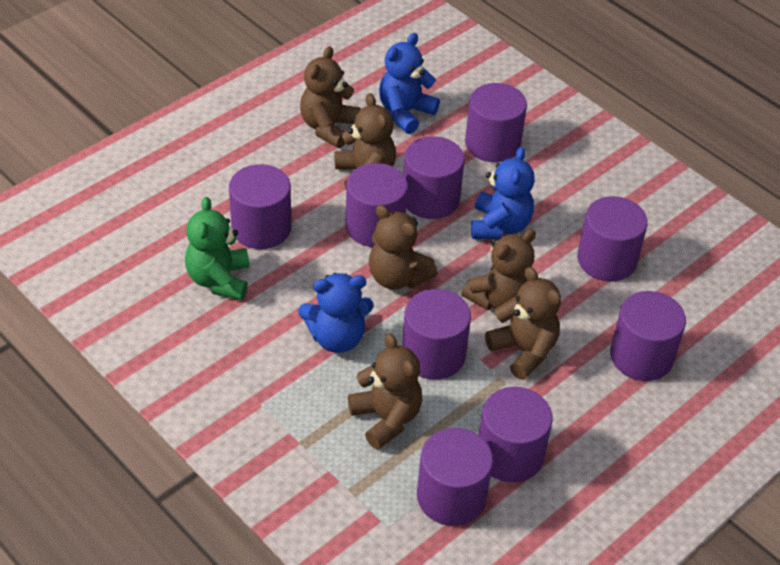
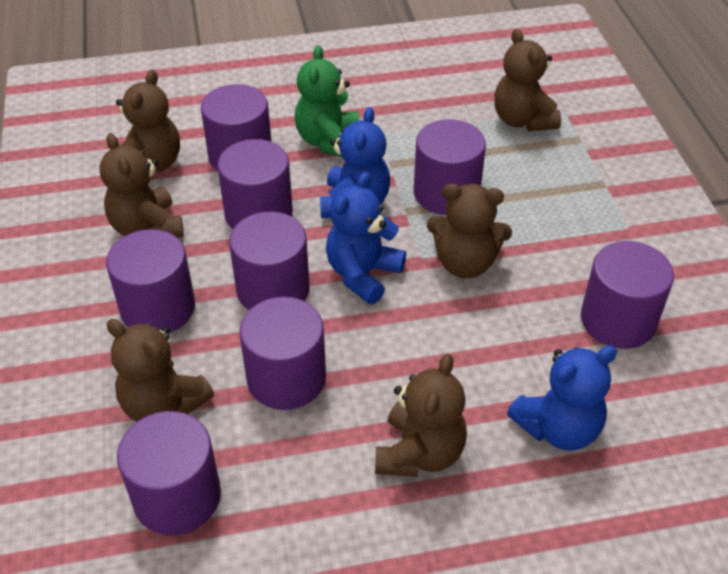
purple cylinder: 9 -> 8

